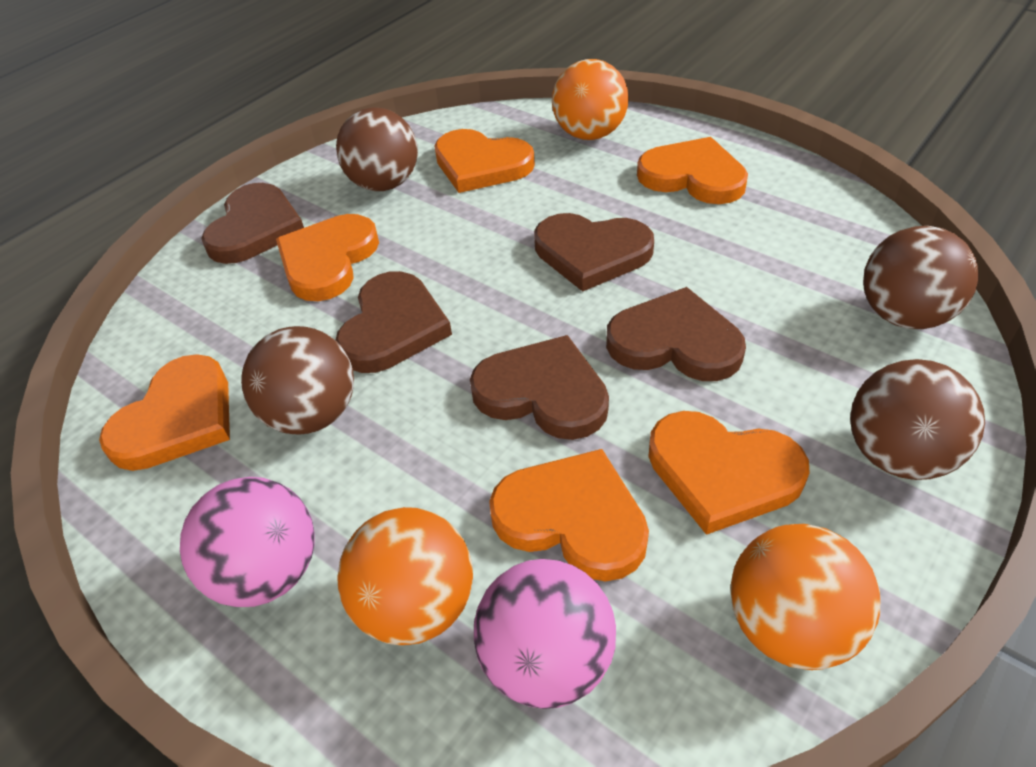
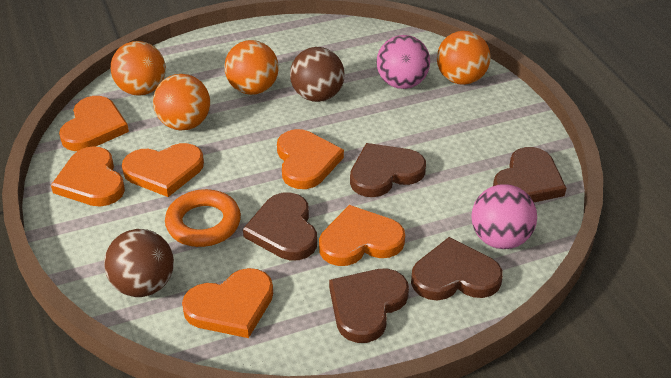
brown ball: 4 -> 2
orange ball: 3 -> 4
orange ring: 0 -> 1

